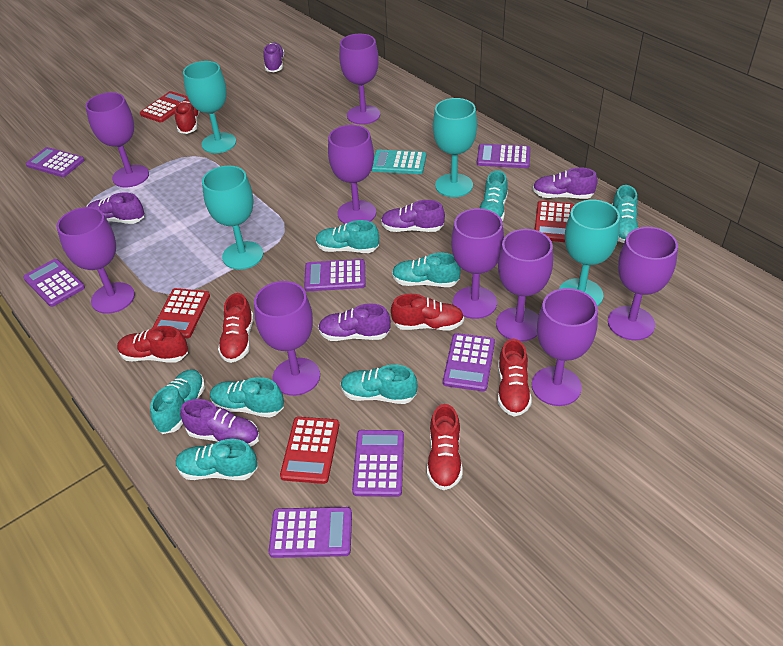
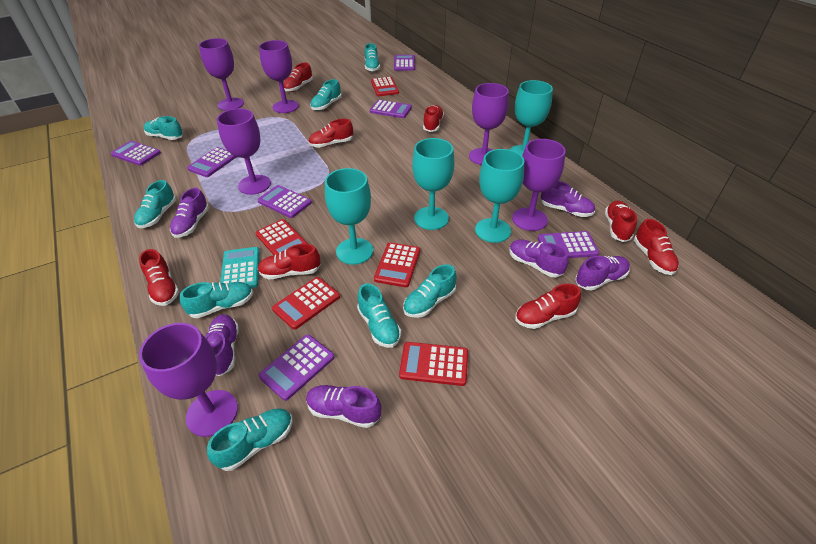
purple goblet: 9 -> 6
red calculator: 4 -> 5
red shoe: 6 -> 8

